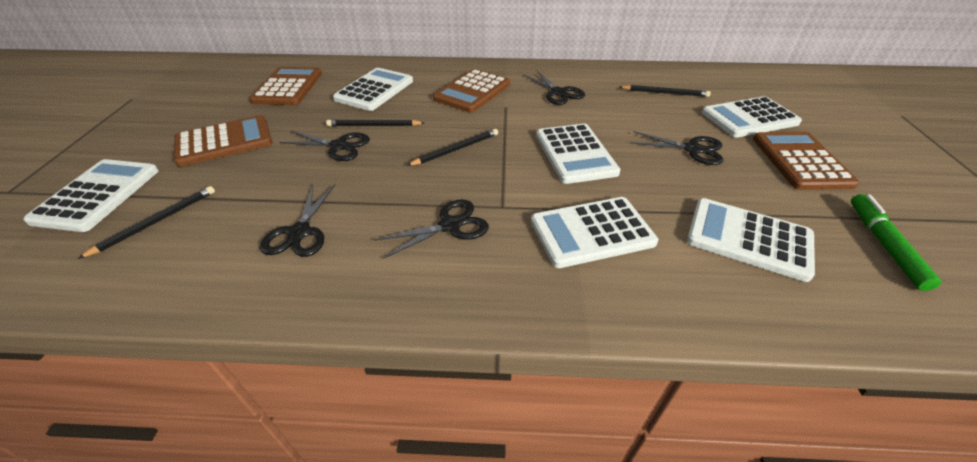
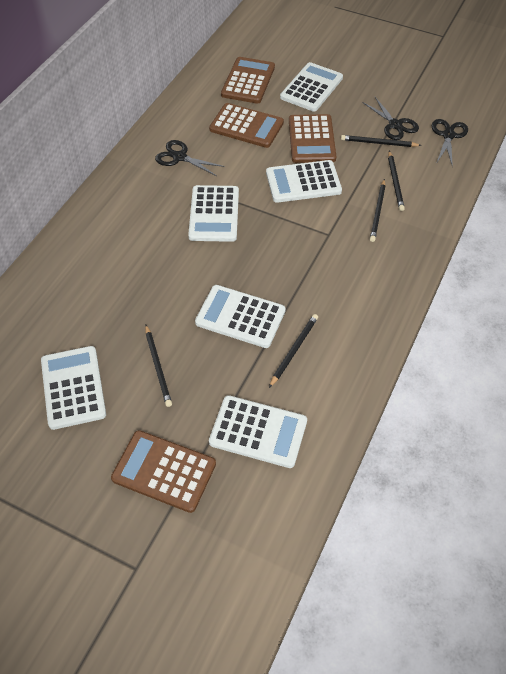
black pencil: 4 -> 5
black scissors: 5 -> 3
green marker: 1 -> 0

